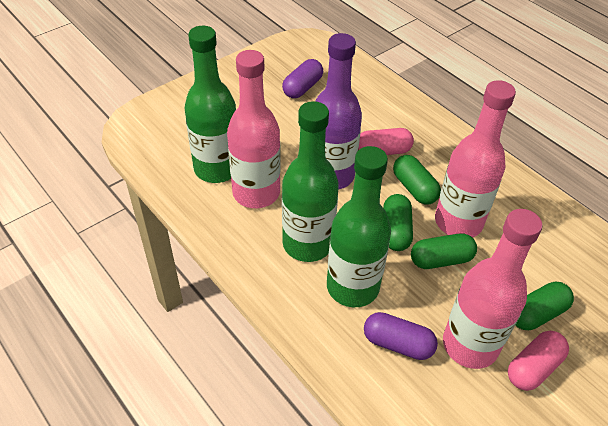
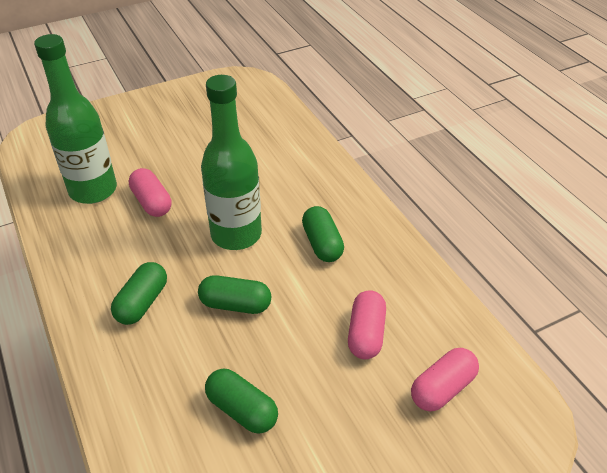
green bottle: 3 -> 2
pink bottle: 3 -> 0
pink capsule: 2 -> 3
purple bottle: 1 -> 0
purple capsule: 2 -> 0

